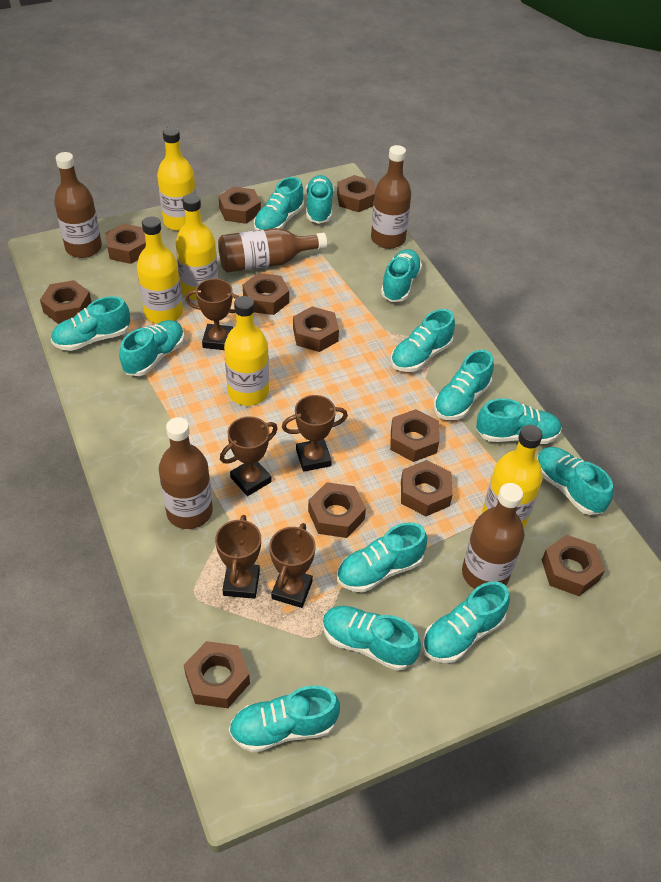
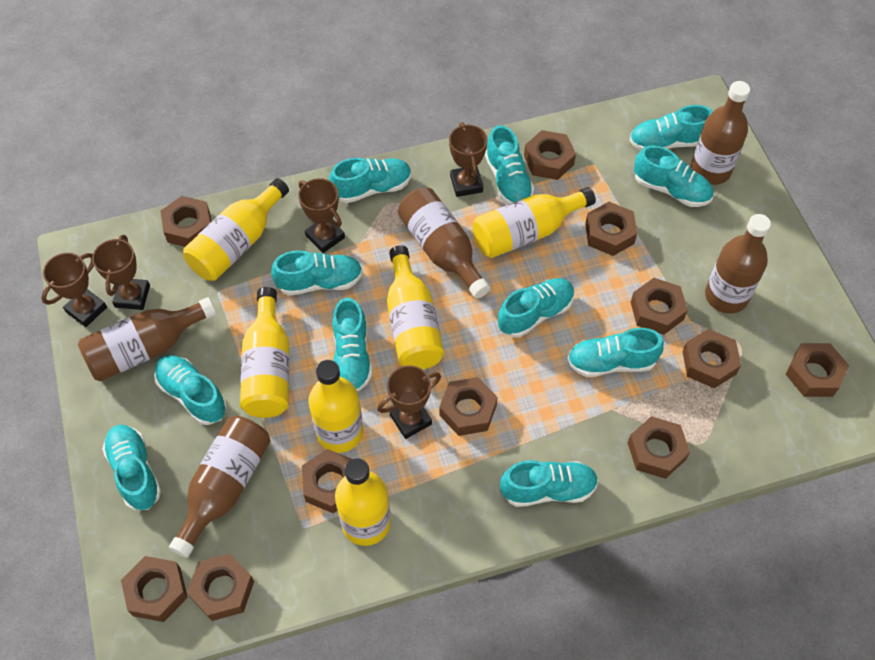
turquoise shoe: 13 -> 11
yellow bottle: 5 -> 6

